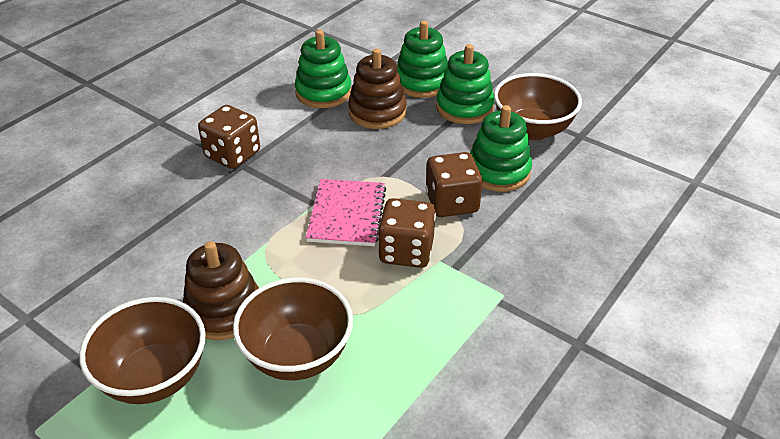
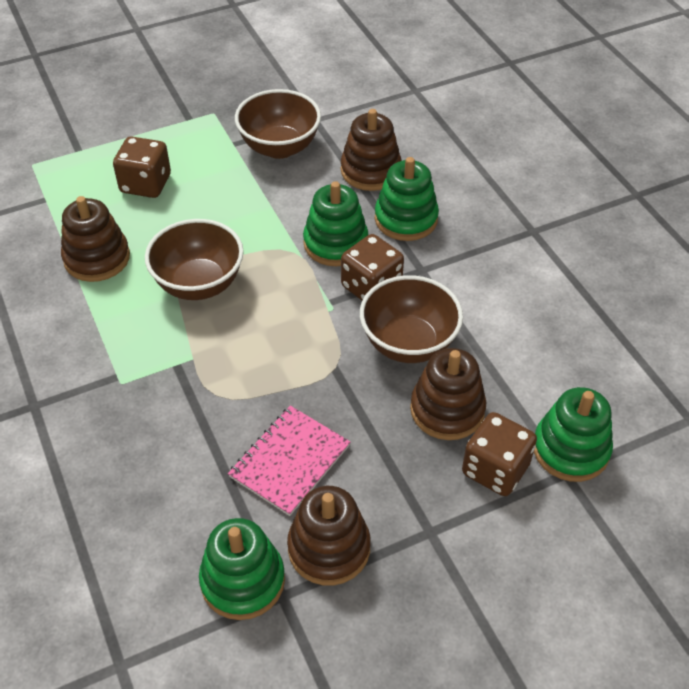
brown stacking toy: 2 -> 4

